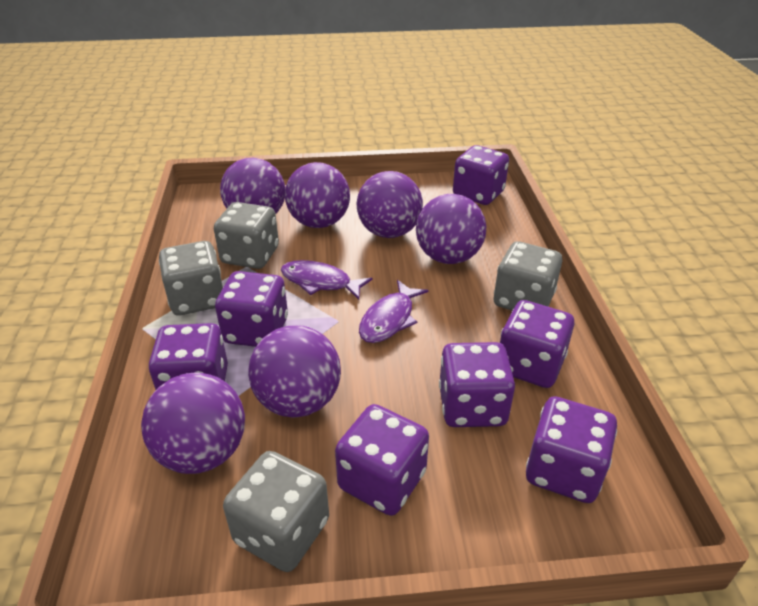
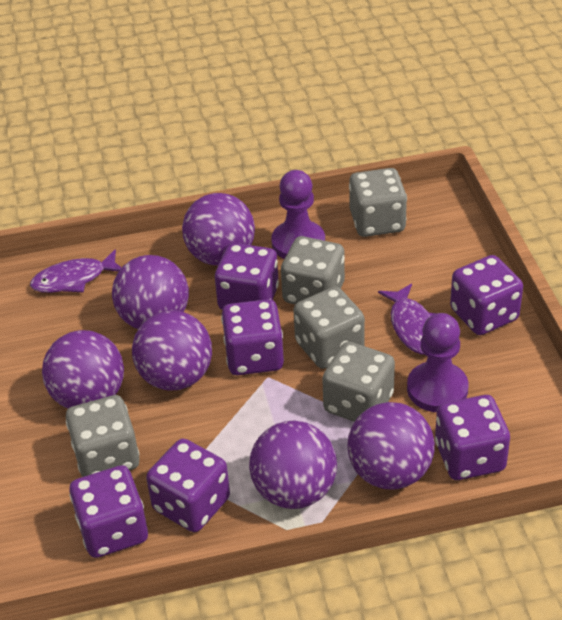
grey dice: 4 -> 5
purple dice: 7 -> 6
purple pawn: 0 -> 2

